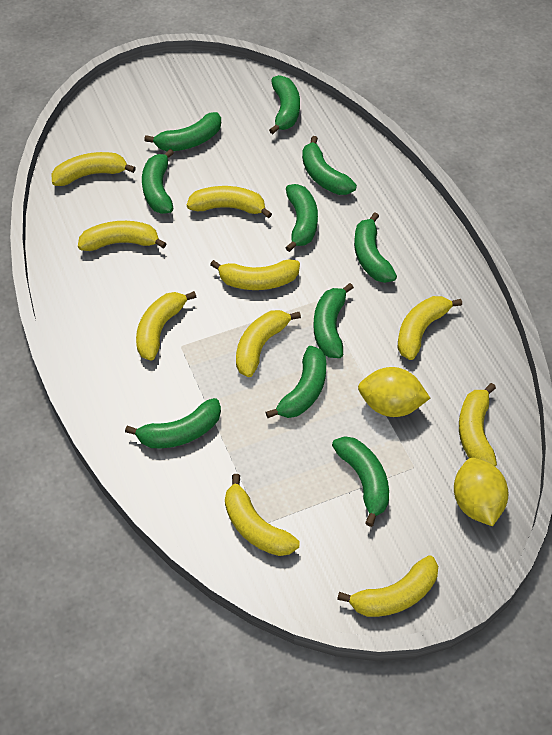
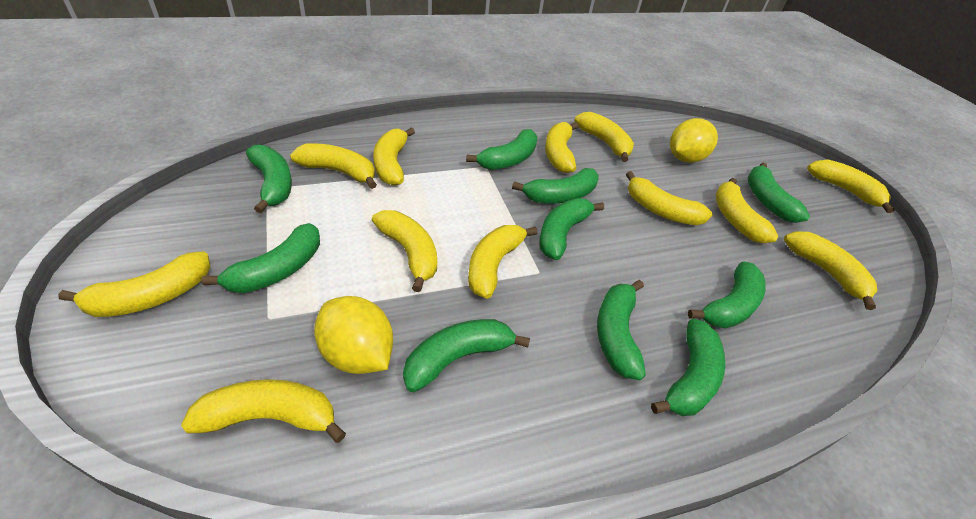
yellow banana: 10 -> 12

